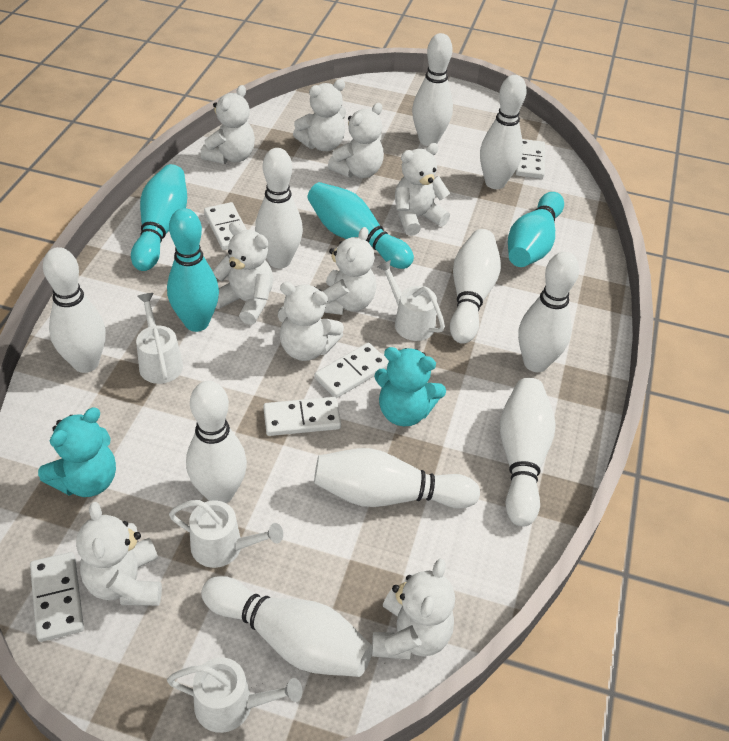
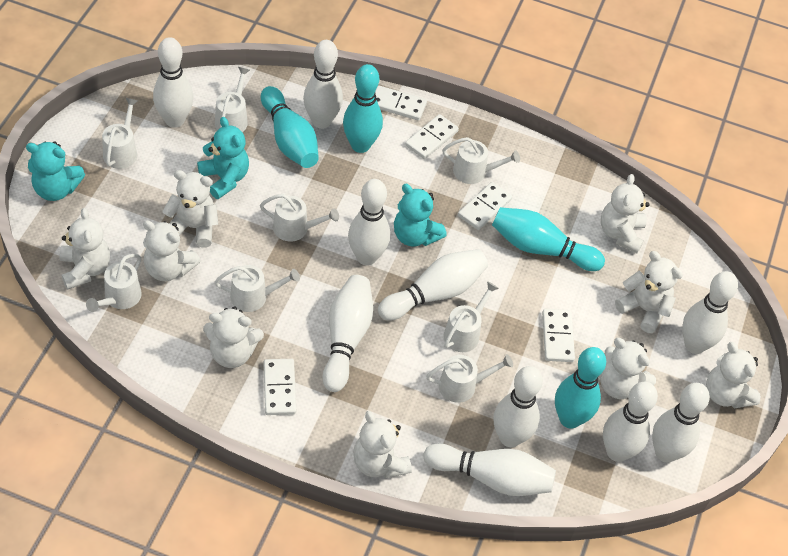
turquoise teddy bear: 2 -> 3
white watering can: 4 -> 8

